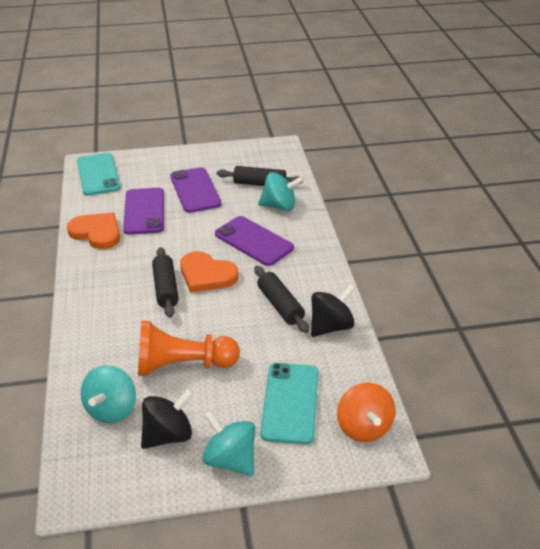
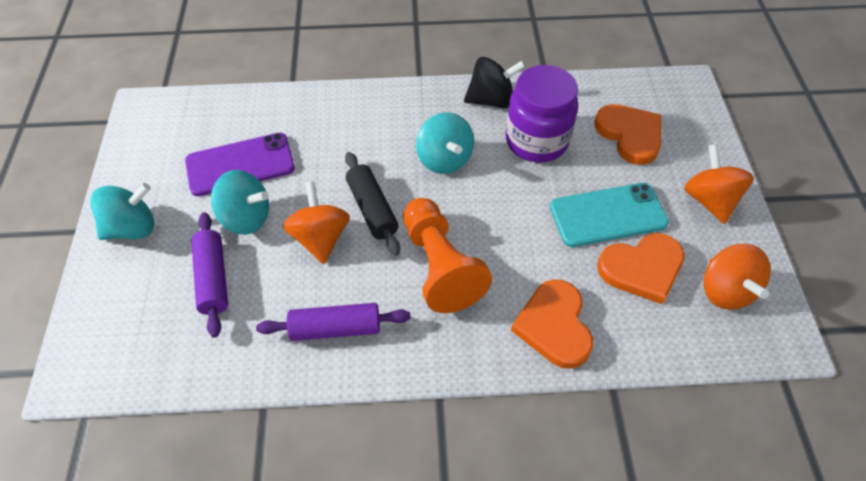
black rolling pin: 3 -> 1
black spinning top: 2 -> 1
orange heart: 2 -> 3
orange spinning top: 1 -> 3
purple jar: 0 -> 1
purple phone: 3 -> 1
purple rolling pin: 0 -> 2
turquoise phone: 2 -> 1

